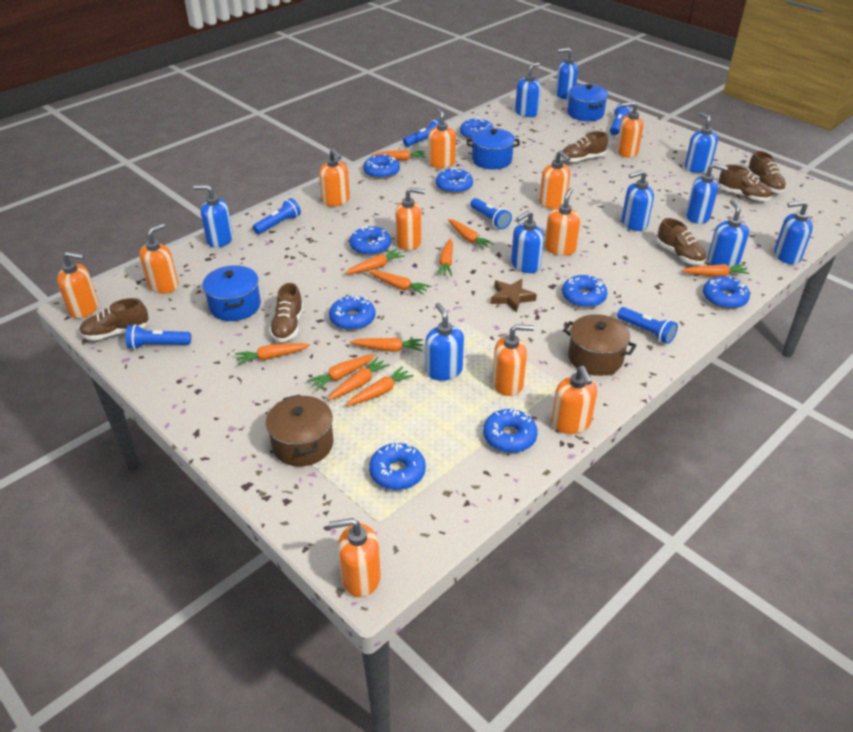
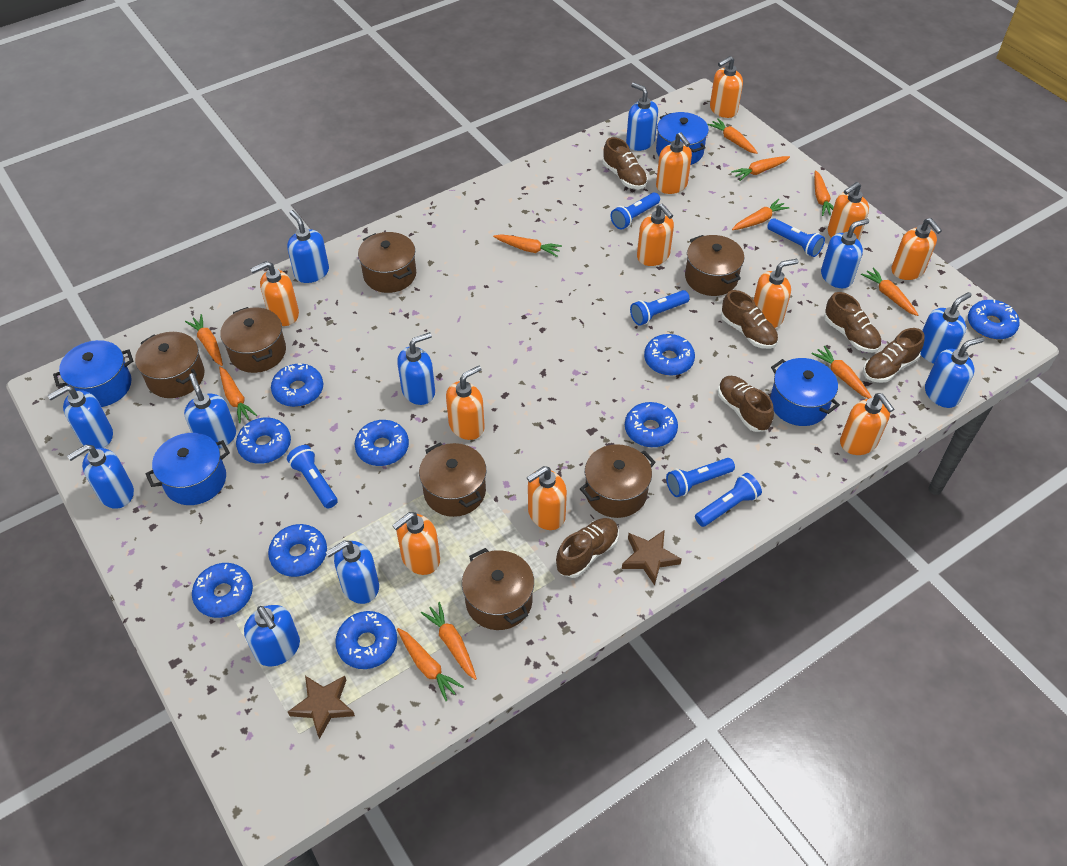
blue pot: 3 -> 4
blue soap dispenser: 10 -> 11
brown pot: 2 -> 7
brown star: 1 -> 2

